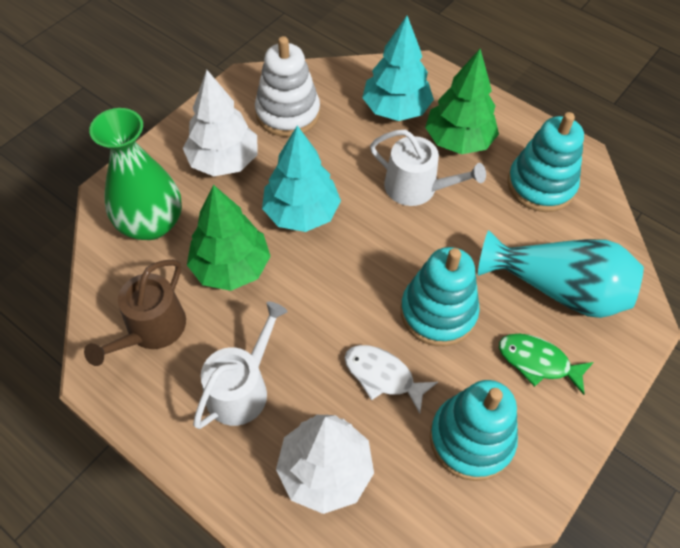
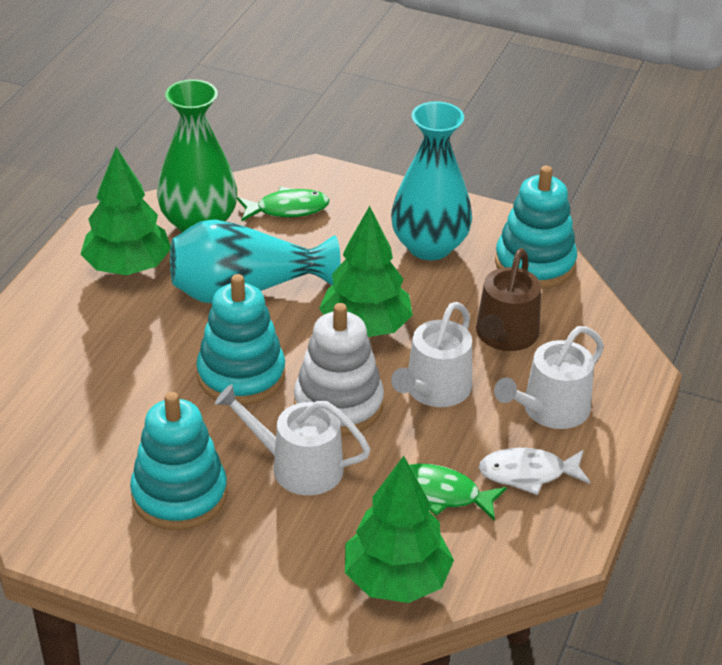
green fish: 1 -> 2
green tree: 2 -> 3
turquoise tree: 2 -> 0
turquoise vase: 1 -> 2
white tree: 2 -> 0
white watering can: 2 -> 3

